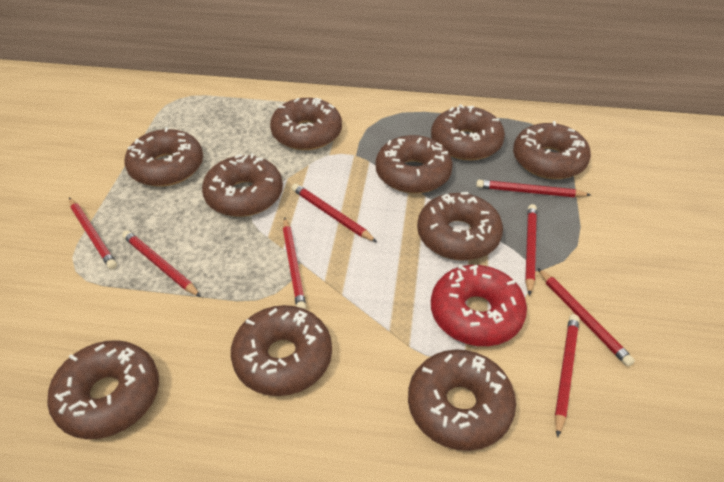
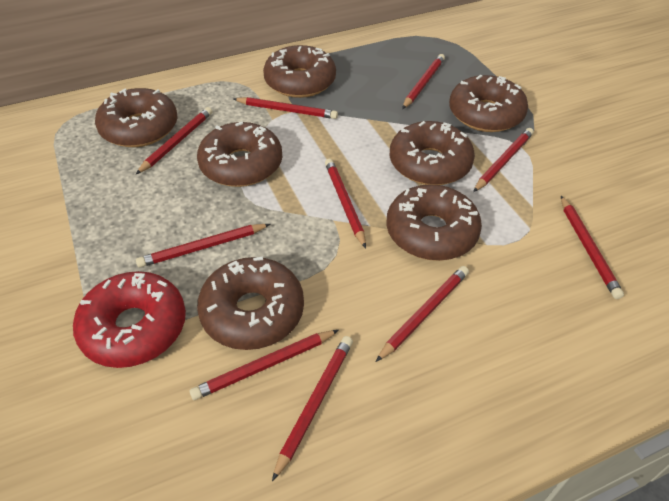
brown donut: 10 -> 7
red pencil: 8 -> 10

